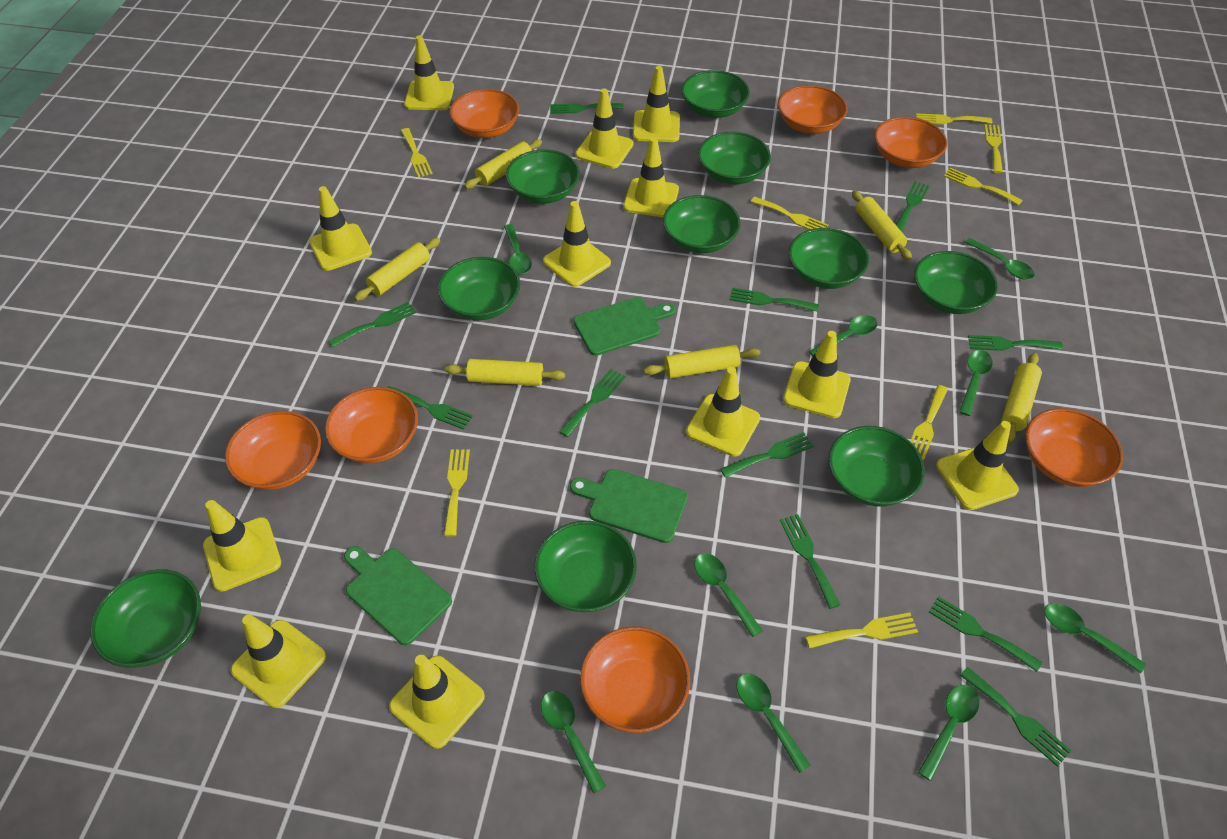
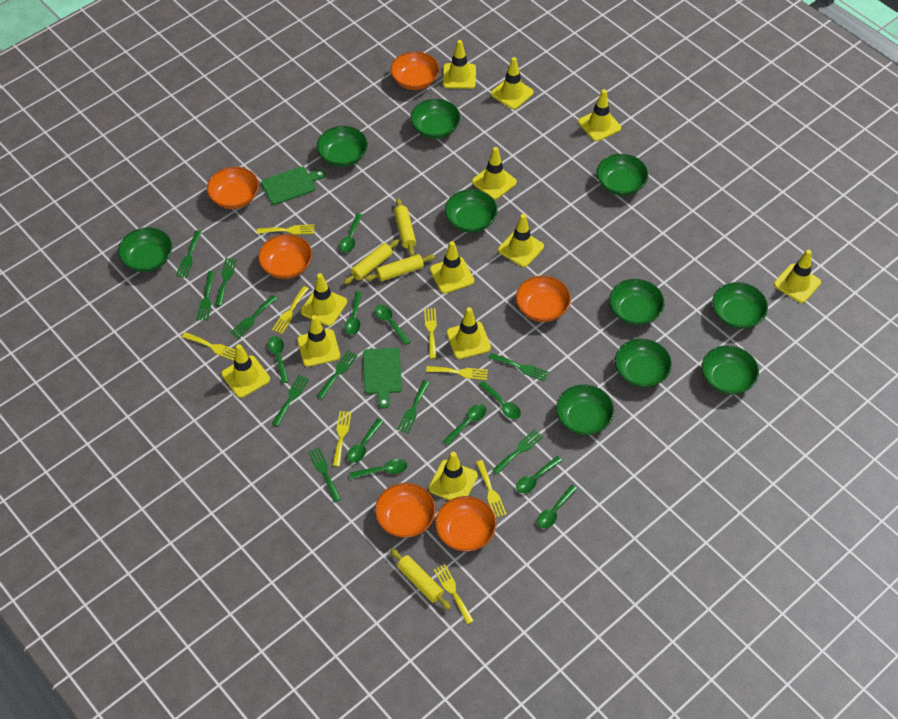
green cutting board: 3 -> 2
green fork: 11 -> 10
green spoon: 9 -> 10
orange bowl: 7 -> 6
yellow rolling pin: 6 -> 4

